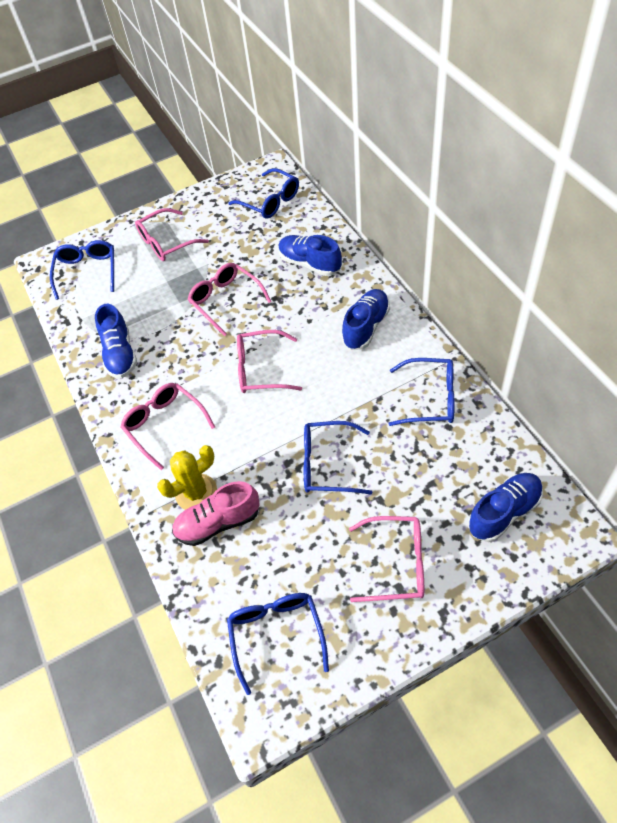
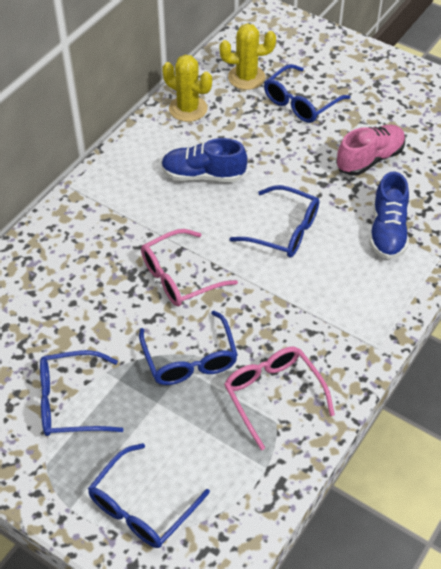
blue shoe: 4 -> 2
pink glasses: 5 -> 2
yellow cactus: 1 -> 2

